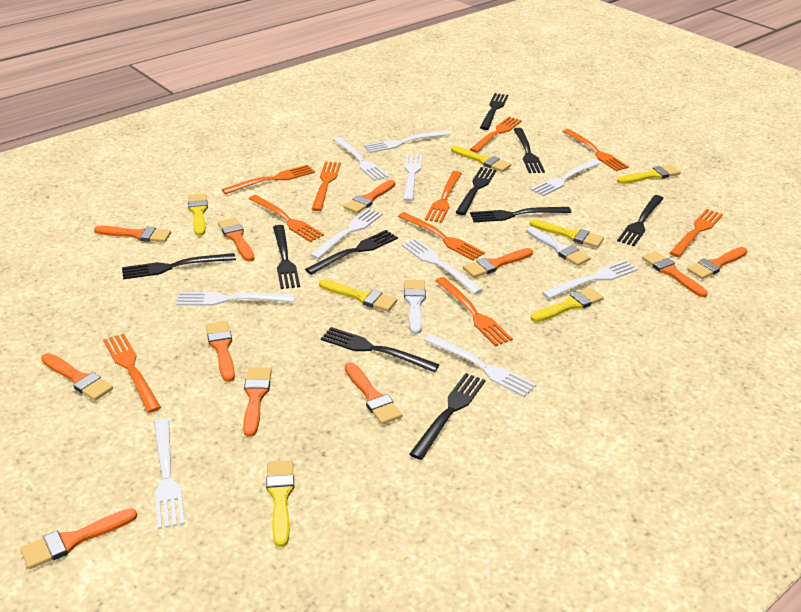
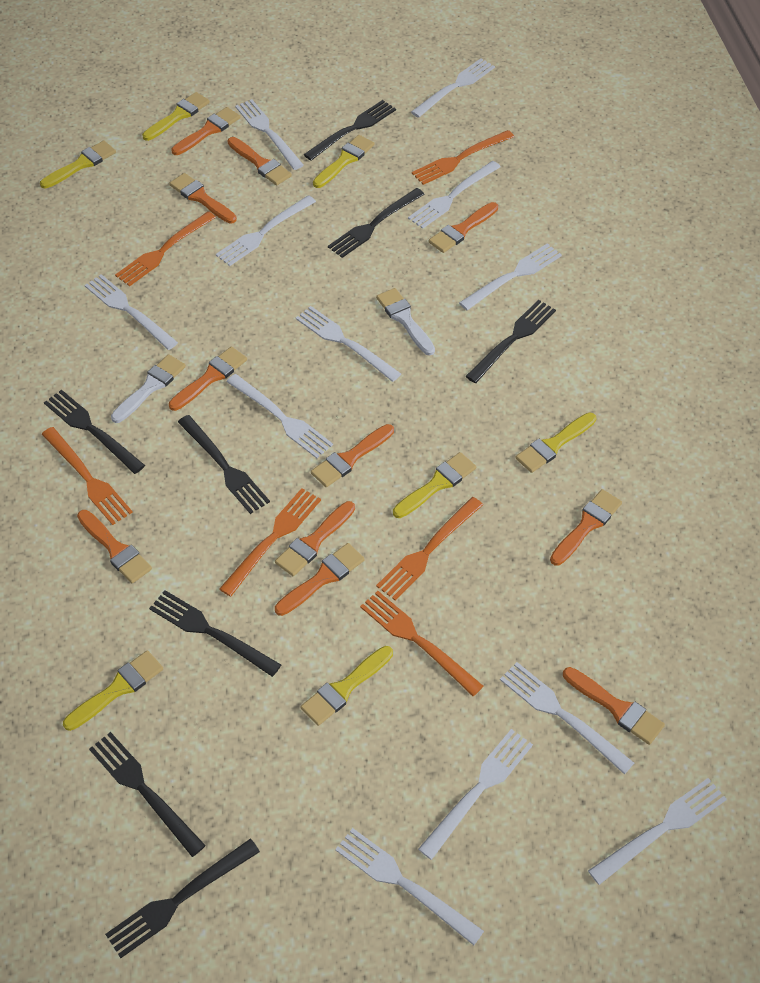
black fork: 10 -> 8
orange fork: 10 -> 6
white fork: 10 -> 12

